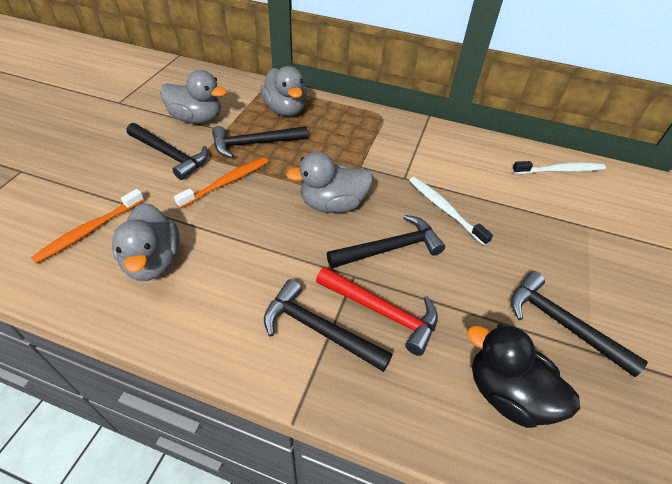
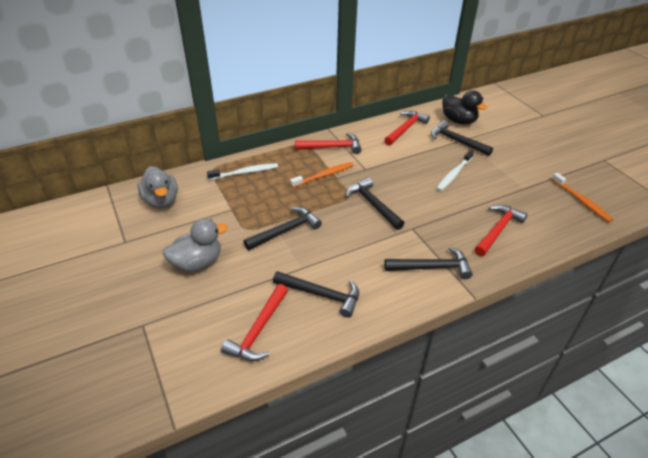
grey duck: 4 -> 2
red hammer: 1 -> 4

